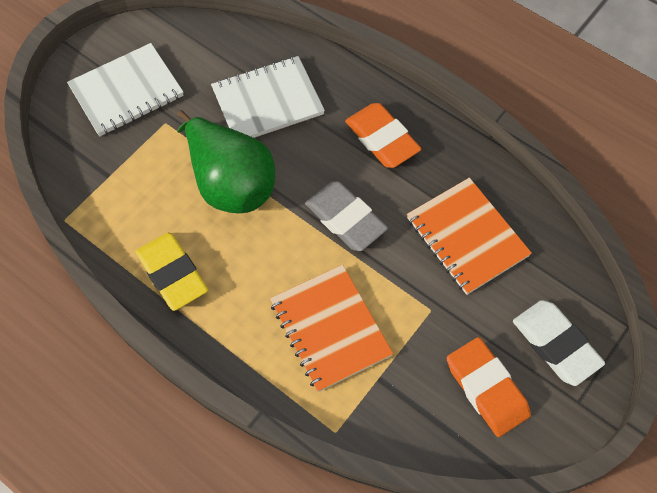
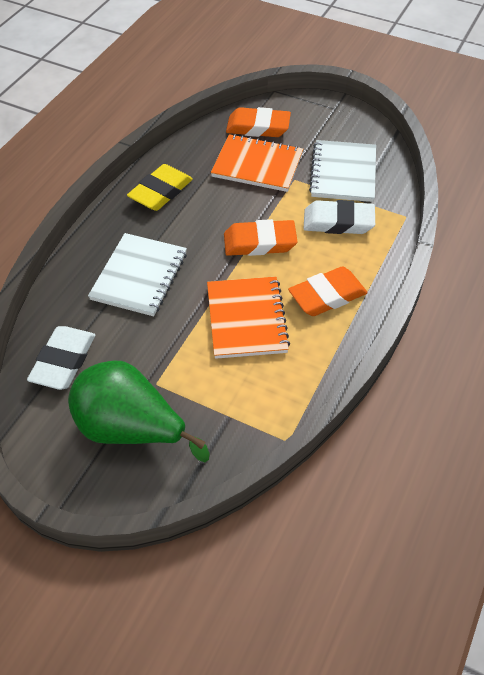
grey eraser: 1 -> 0
orange eraser: 2 -> 3
white eraser: 1 -> 2

